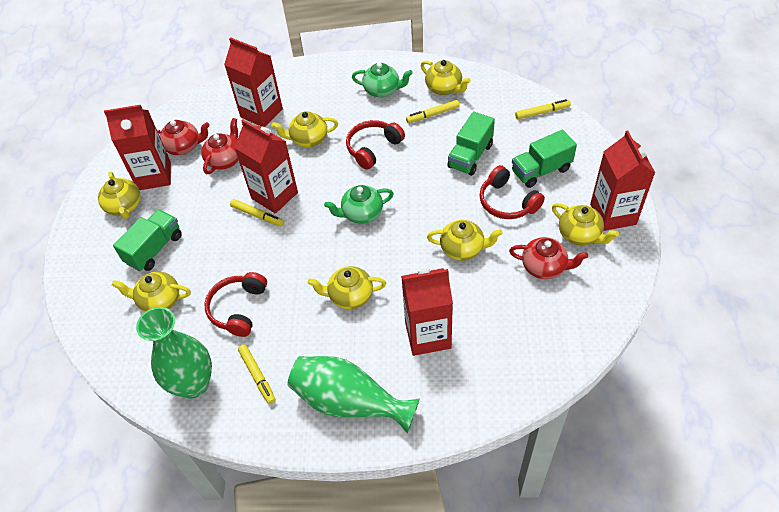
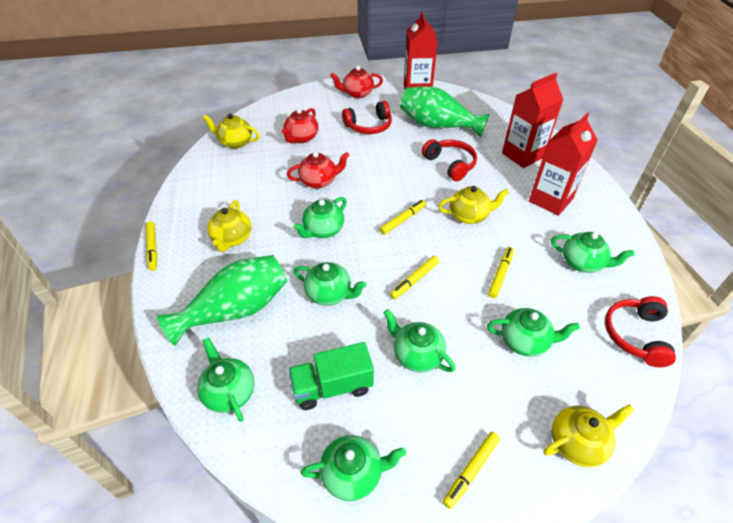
green teapot: 2 -> 7
green truck: 3 -> 1
red carton: 5 -> 3
yellow marker: 4 -> 5
yellow teapot: 7 -> 4

